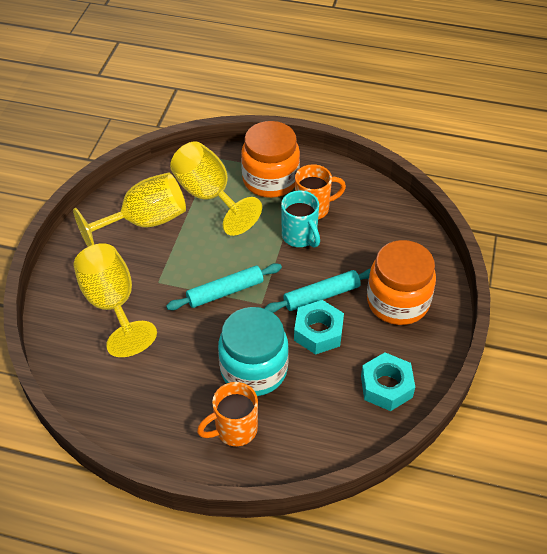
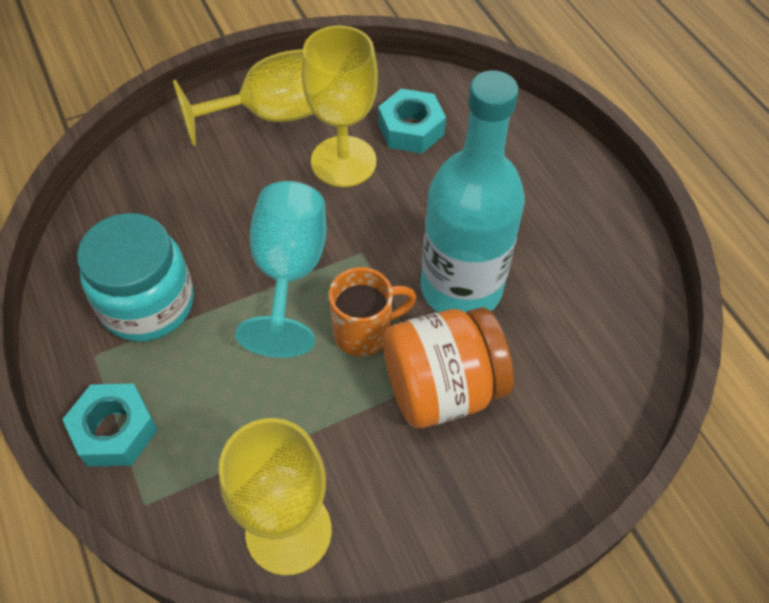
orange jar: 2 -> 1
orange mug: 2 -> 1
turquoise bottle: 0 -> 1
turquoise goblet: 0 -> 1
turquoise mug: 1 -> 0
turquoise rolling pin: 2 -> 0

